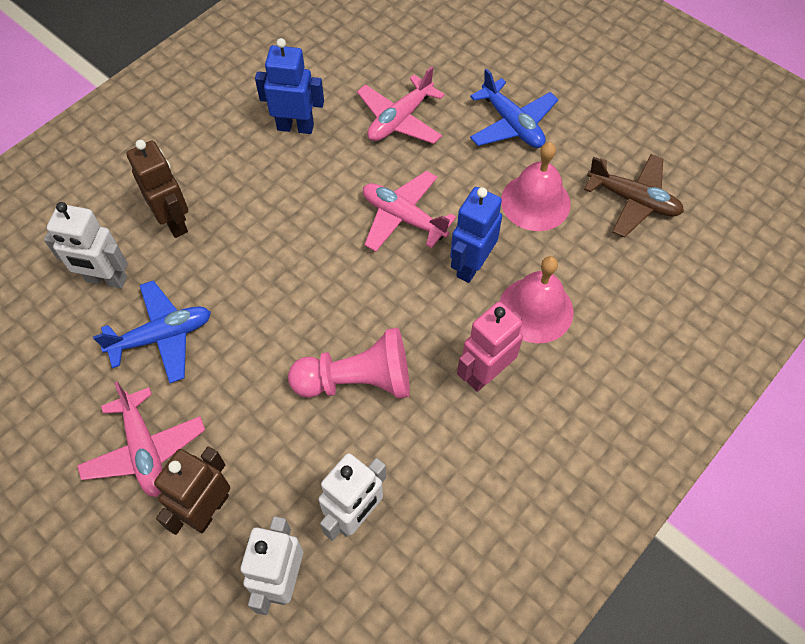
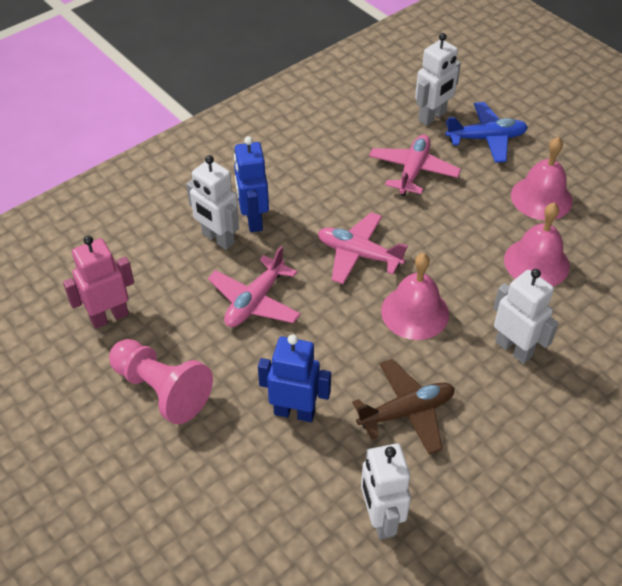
blue plane: 2 -> 1
brown robot: 2 -> 0
pink bell: 2 -> 3
white robot: 3 -> 4

